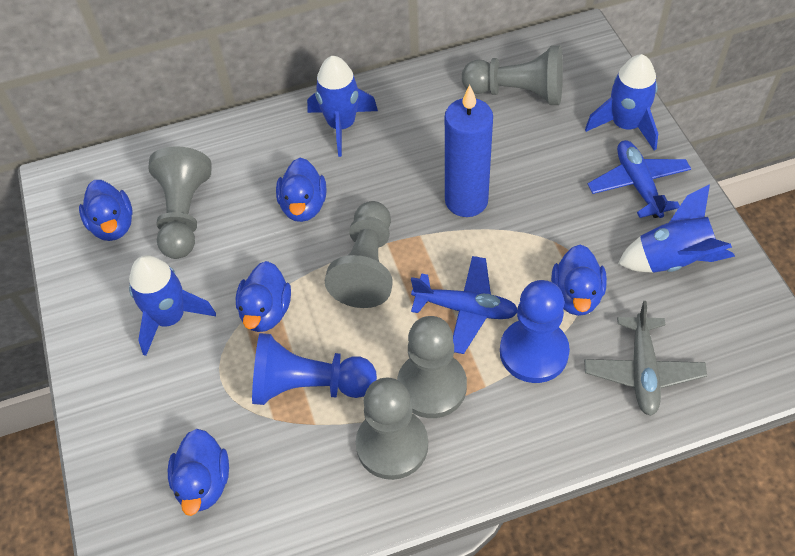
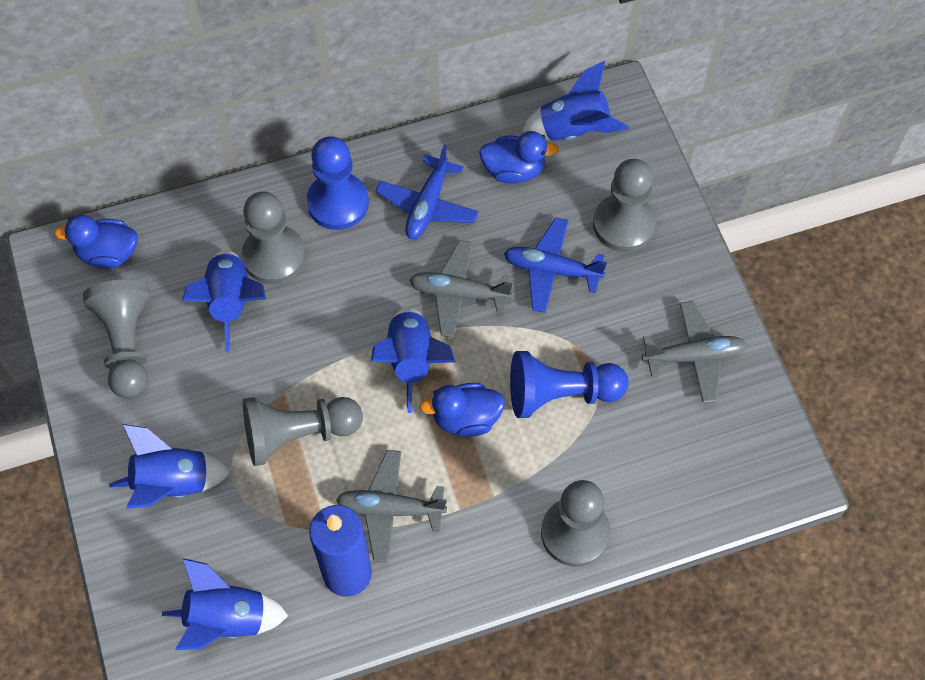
blue duck: 5 -> 3
blue rocket: 4 -> 5
grey plane: 1 -> 3

